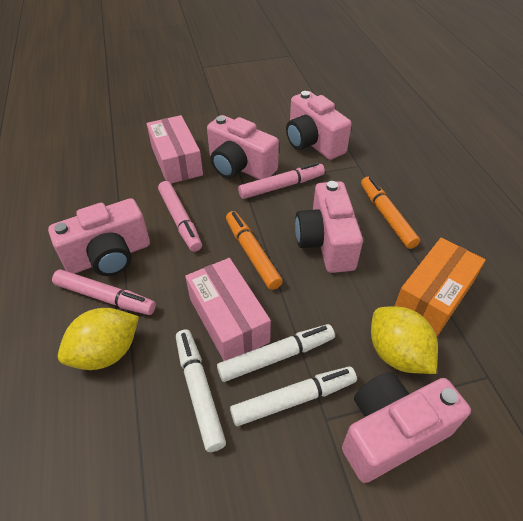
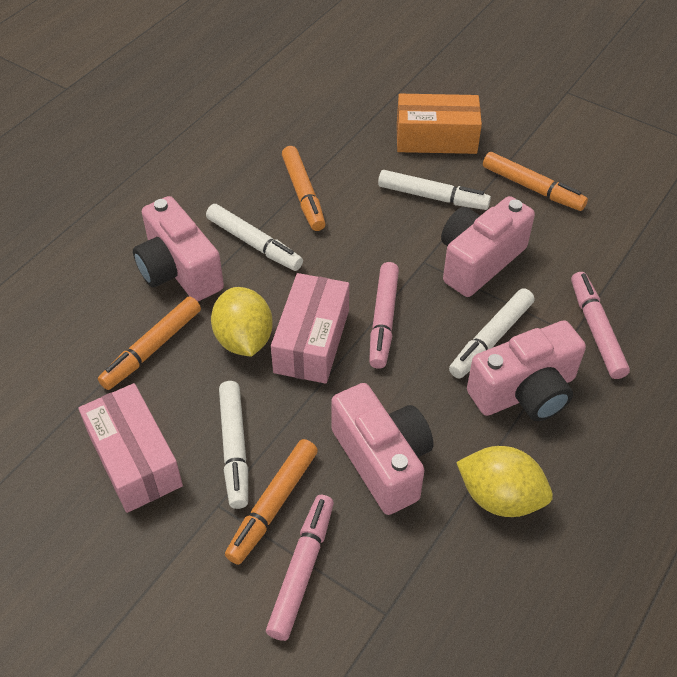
orange marker: 2 -> 4
pink camera: 5 -> 4
white marker: 3 -> 4

